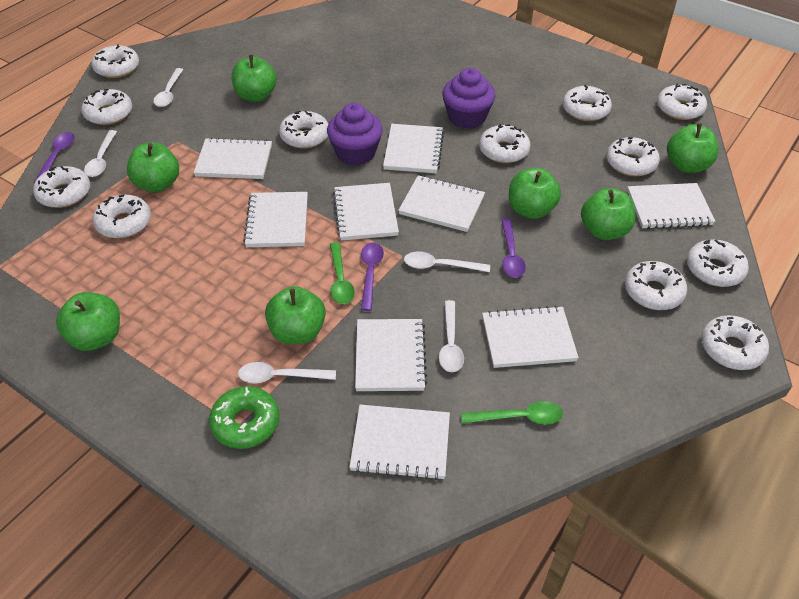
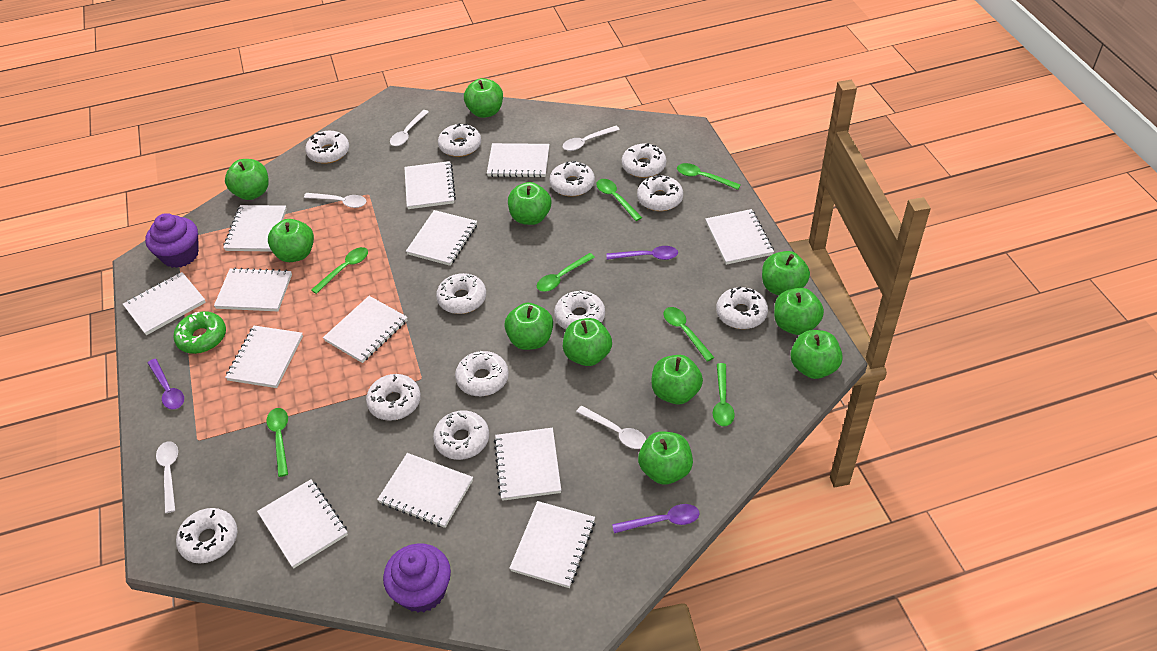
green apple: 7 -> 11
green spoon: 2 -> 7
white notebook: 9 -> 13

